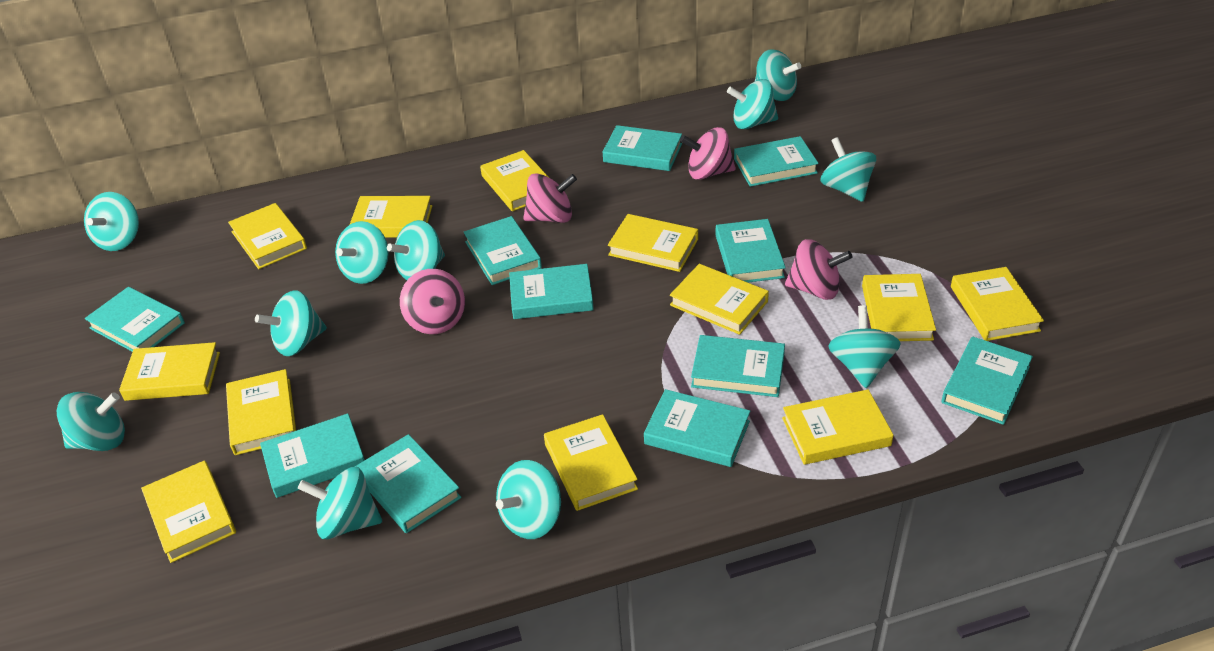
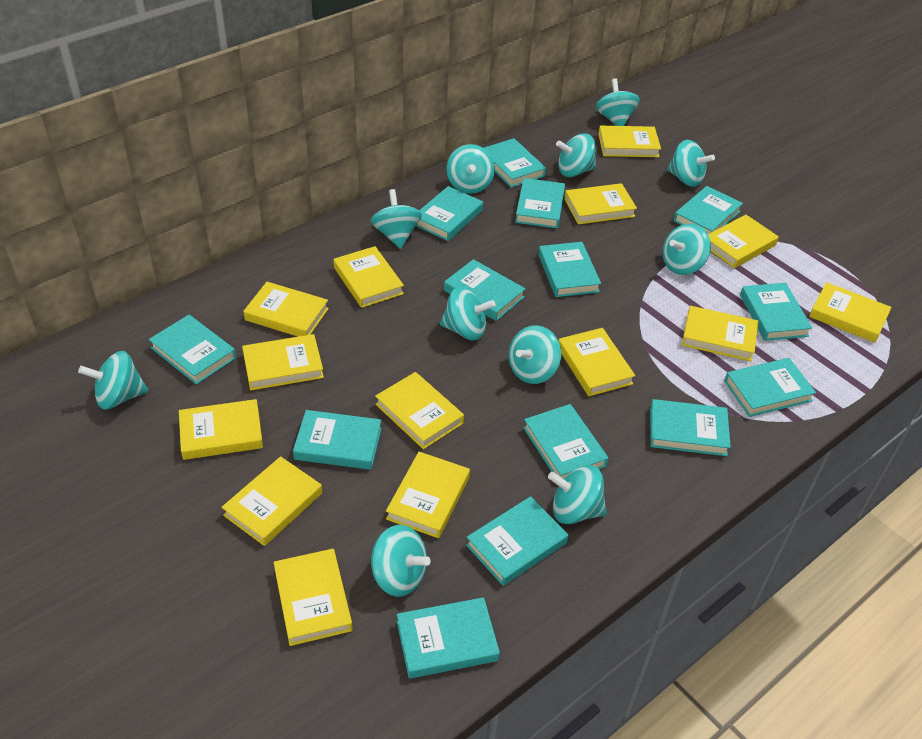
pink spinning top: 4 -> 0
turquoise book: 11 -> 14
yellow book: 12 -> 14

